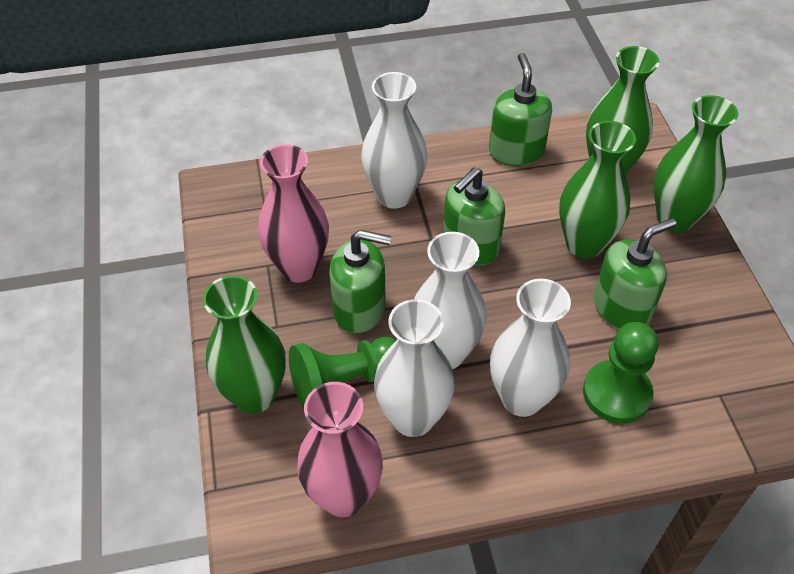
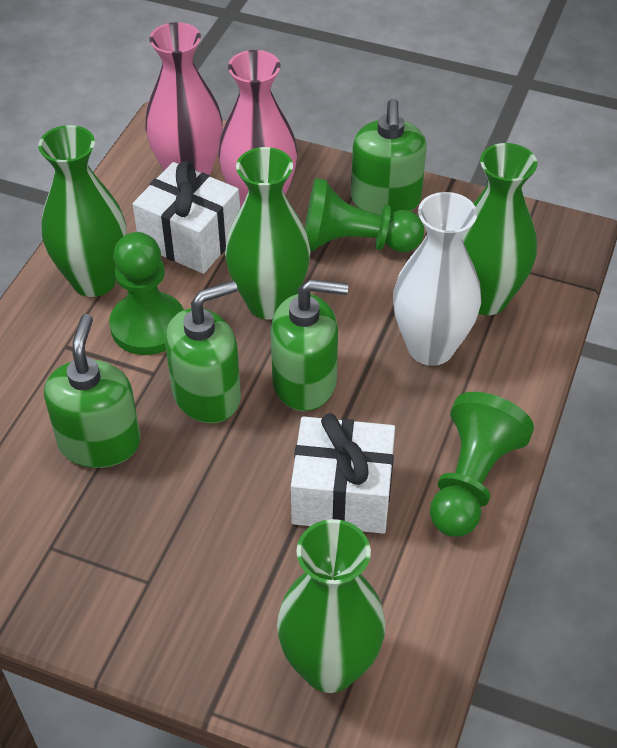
green pawn: 2 -> 3
white gift: 0 -> 2
white vase: 4 -> 1

